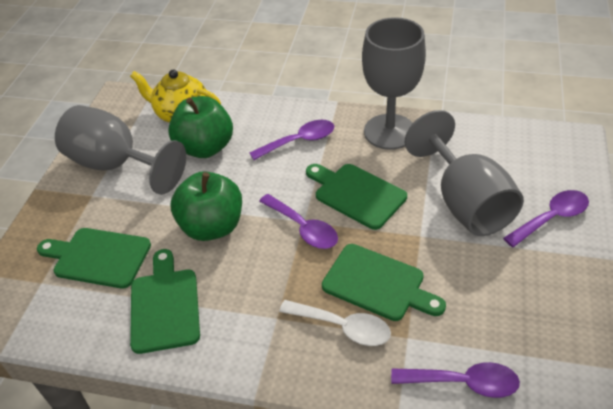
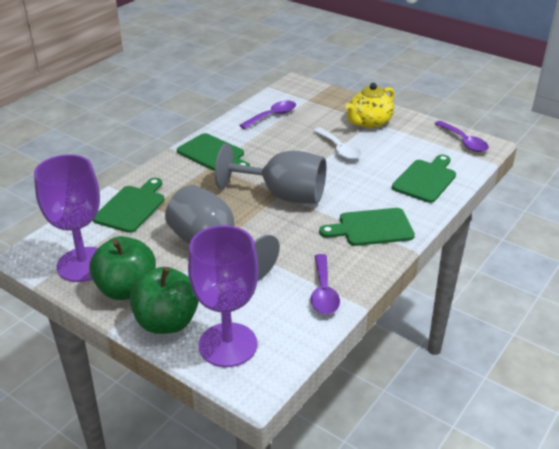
grey goblet: 3 -> 2
purple goblet: 0 -> 2
purple spoon: 4 -> 3

